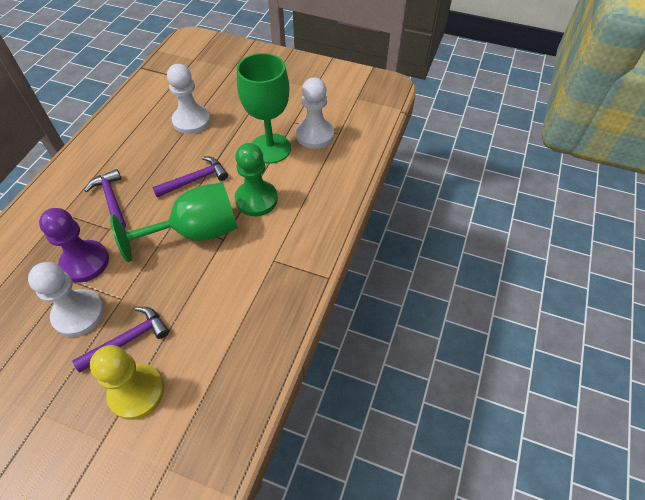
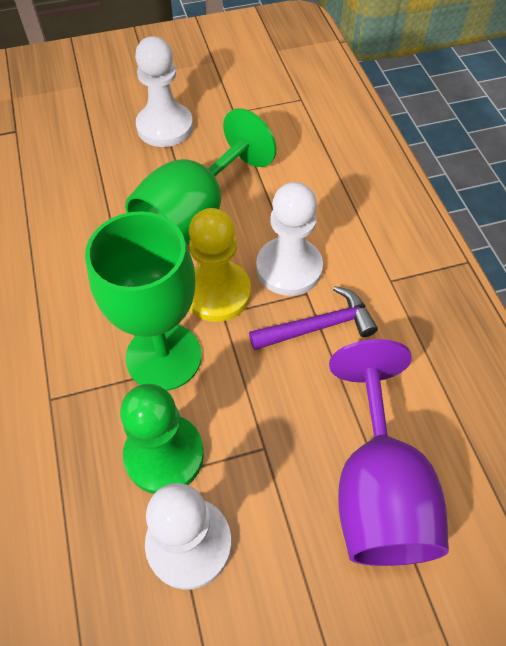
purple goblet: 0 -> 1
purple hammer: 3 -> 1
purple pawn: 1 -> 0

